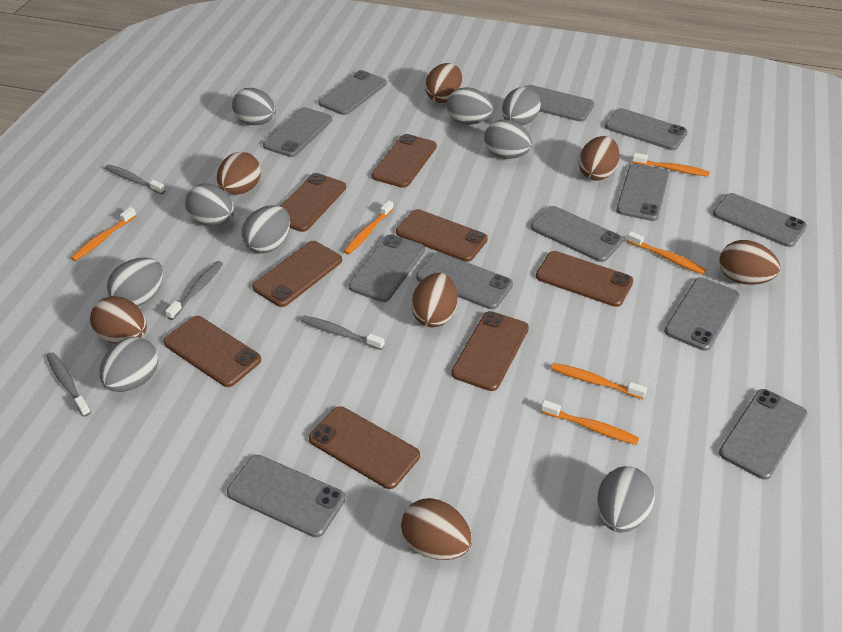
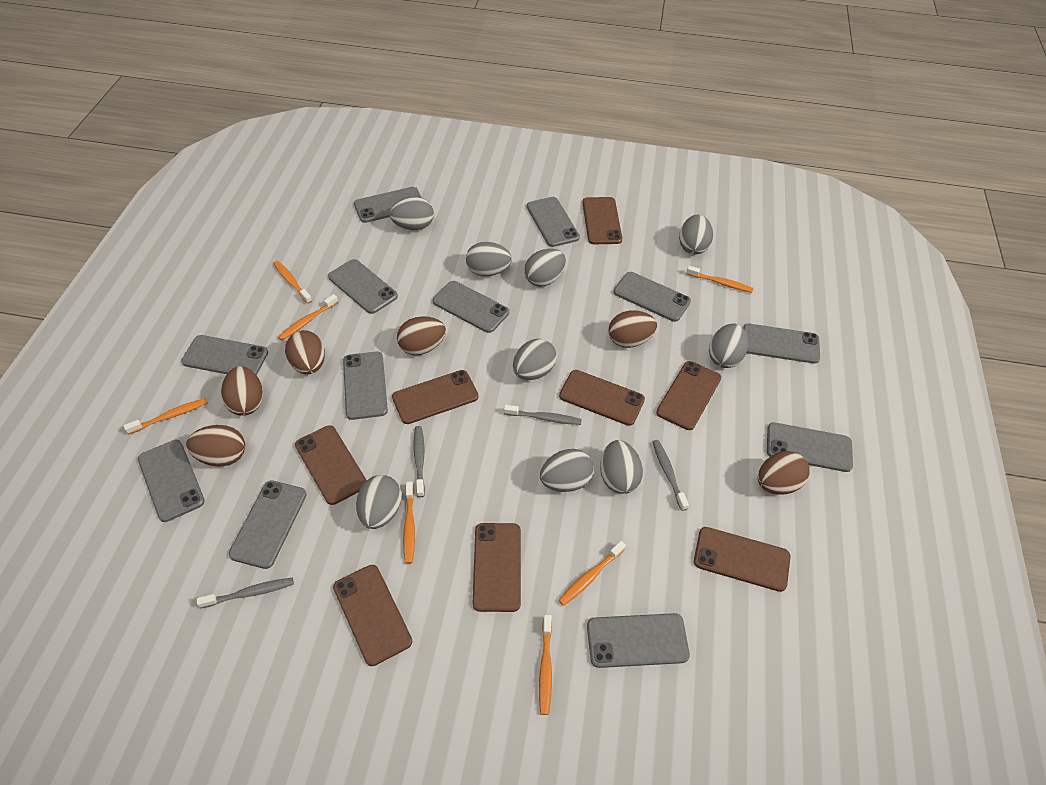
brown egg: 7 -> 6
orange toothbrush: 6 -> 7

